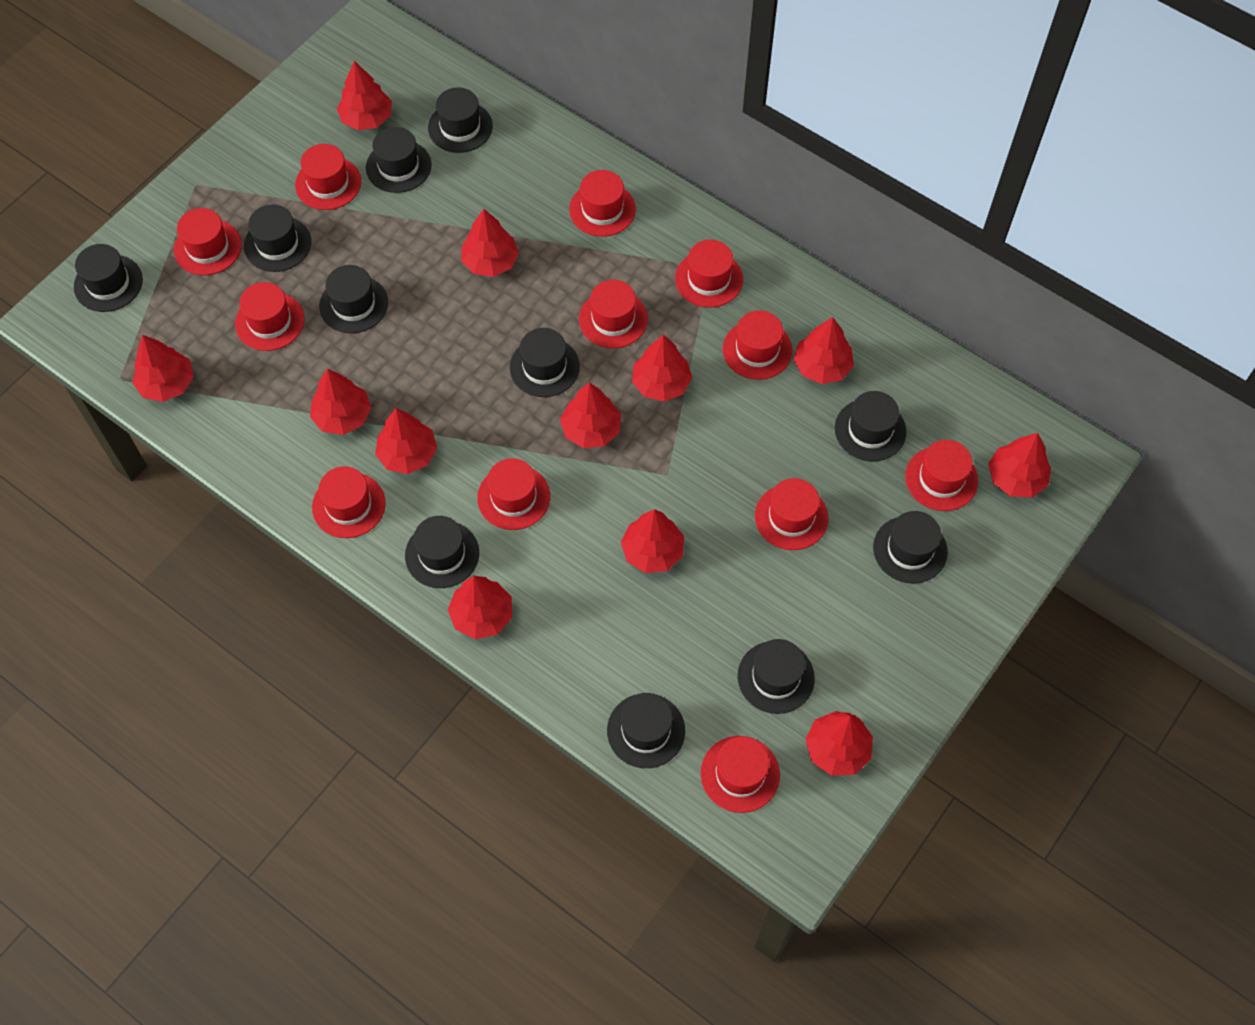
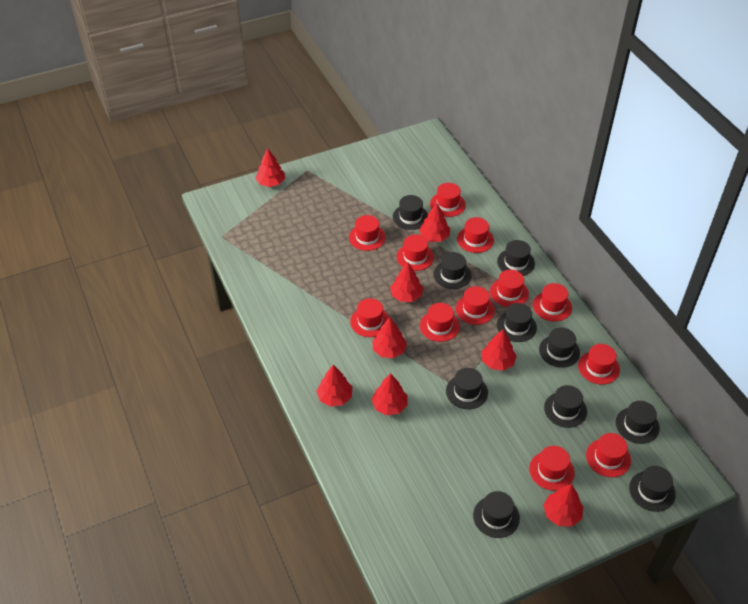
black hat: 11 -> 10
red tree: 12 -> 8

